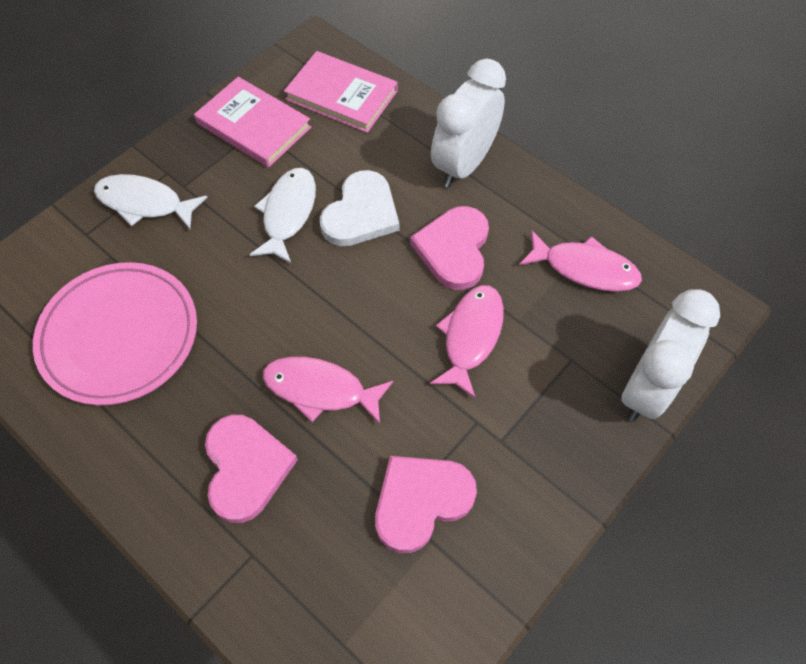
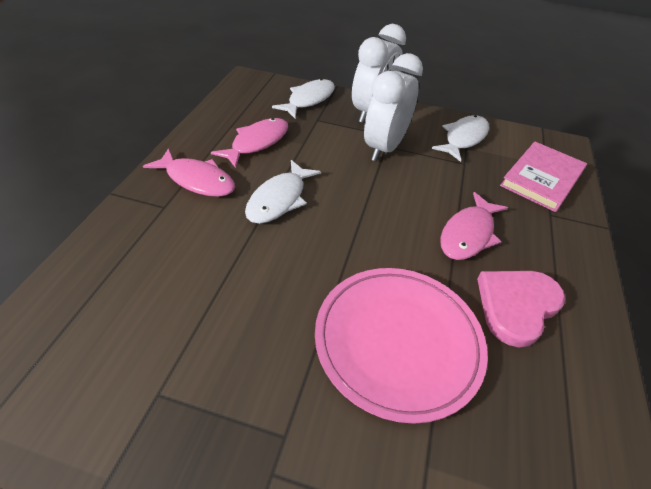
pink book: 2 -> 1
pink heart: 3 -> 1
white fish: 2 -> 3
white heart: 1 -> 0

